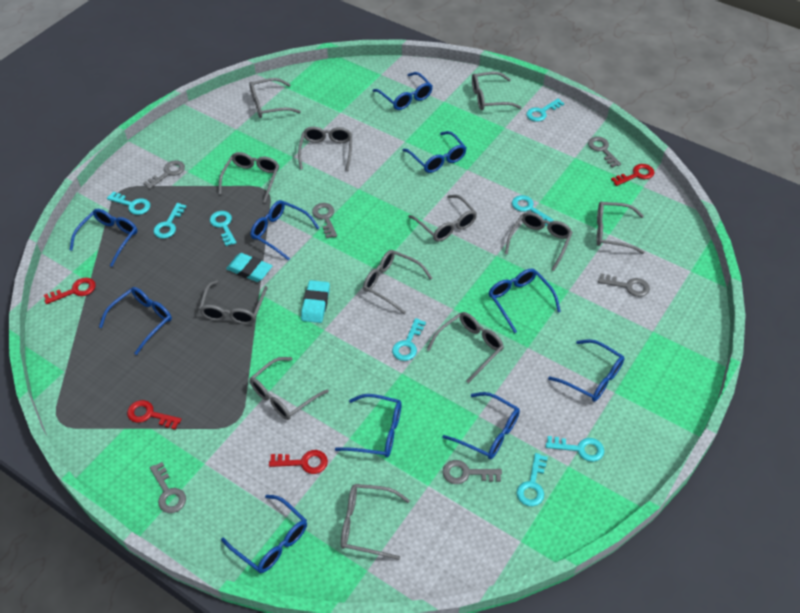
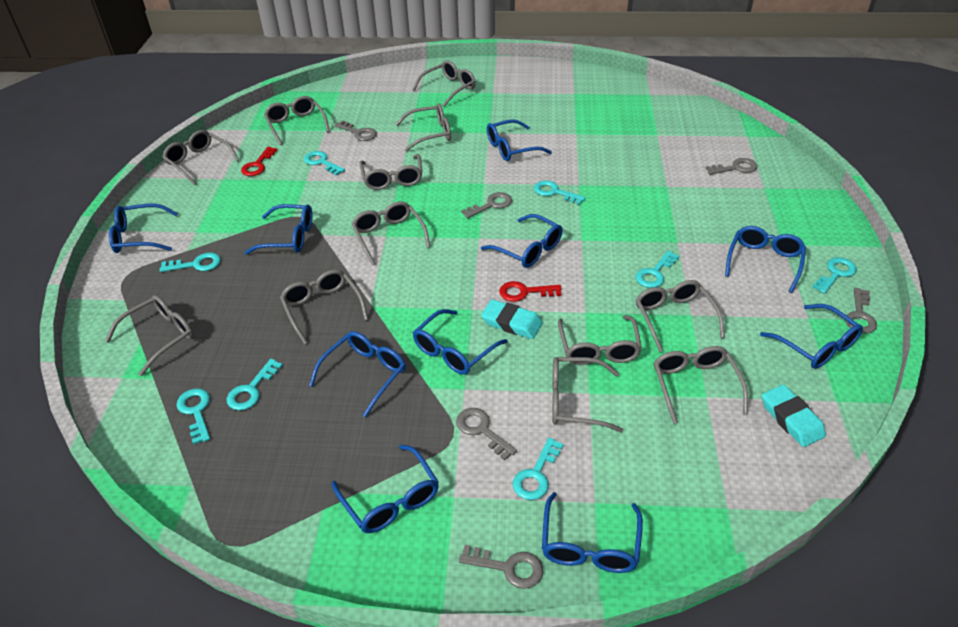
red key: 4 -> 2

